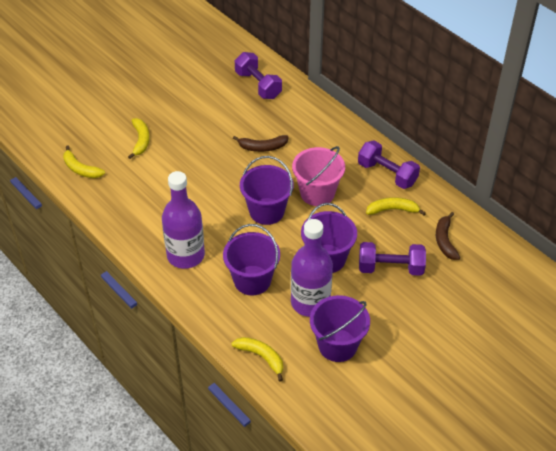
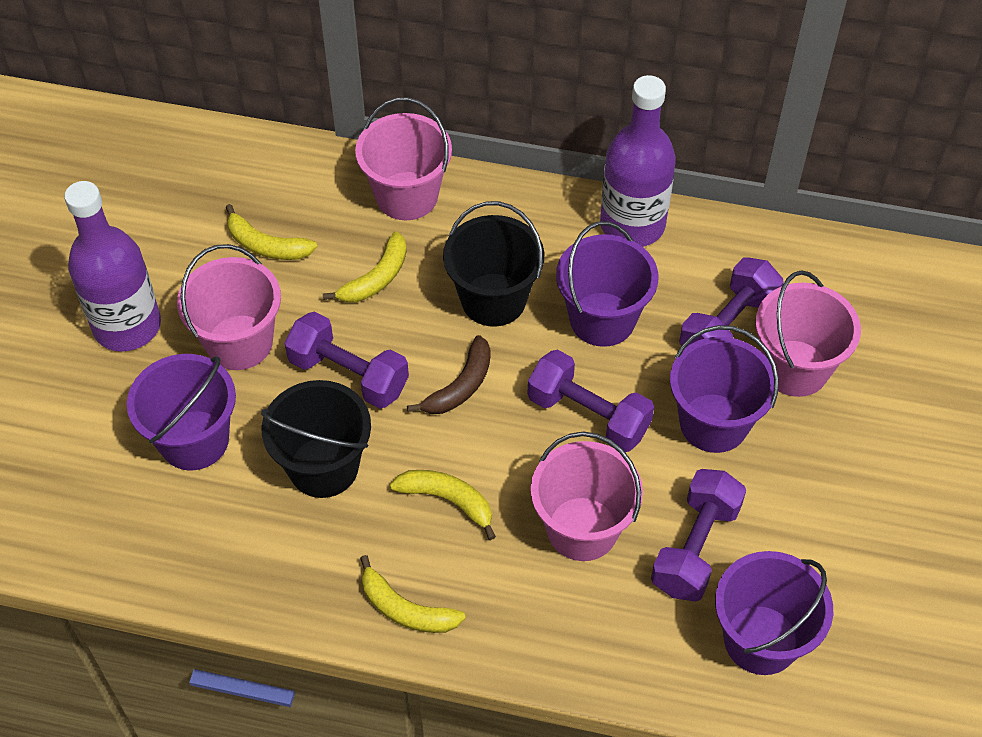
black bucket: 0 -> 2
brown banana: 2 -> 1
pink bucket: 1 -> 4
purple dumbbell: 3 -> 4

